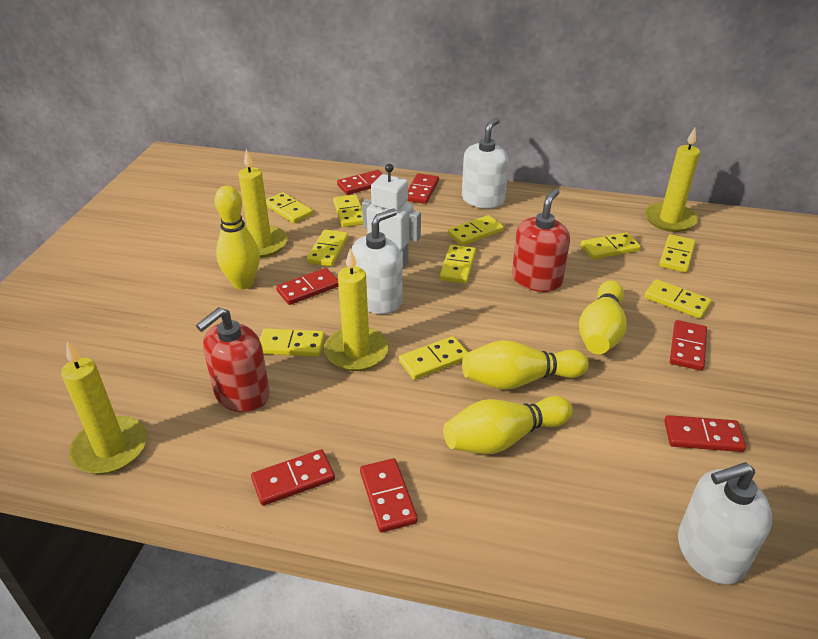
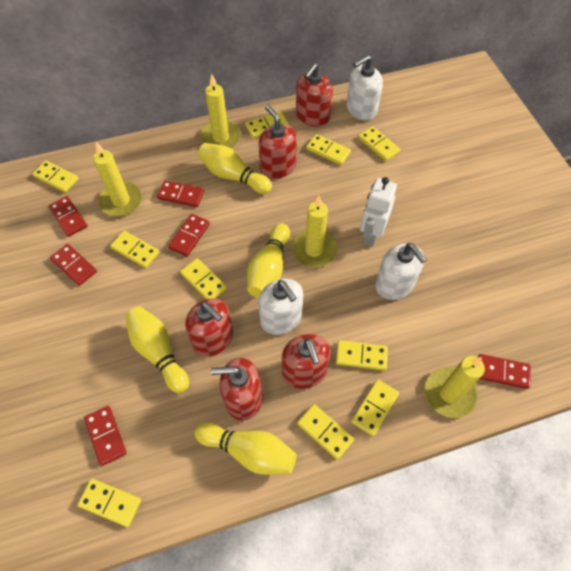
red domino: 7 -> 6
red soap dispenser: 2 -> 5

